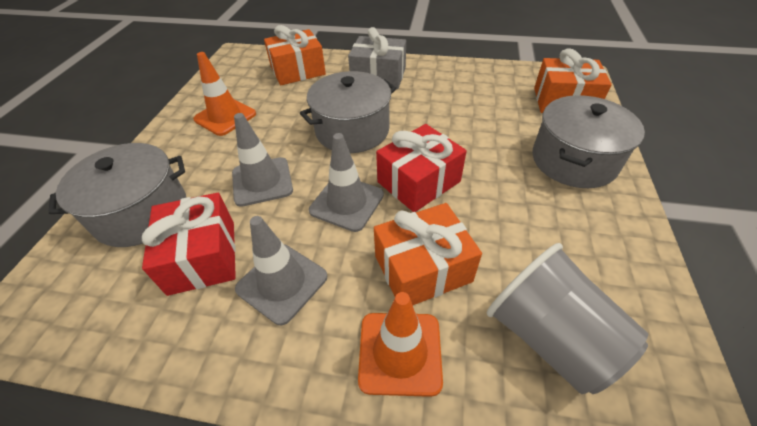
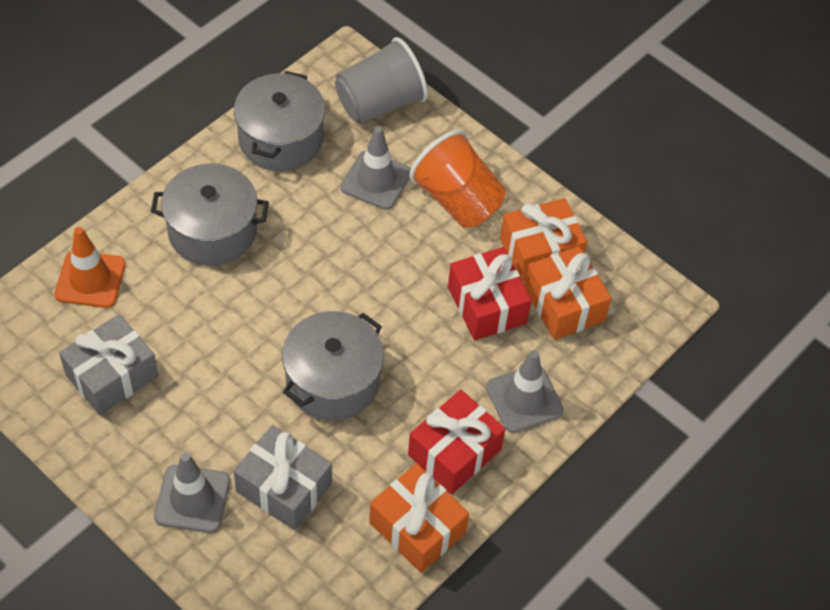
grey gift: 1 -> 2
orange cup: 0 -> 1
orange traffic cone: 2 -> 1

